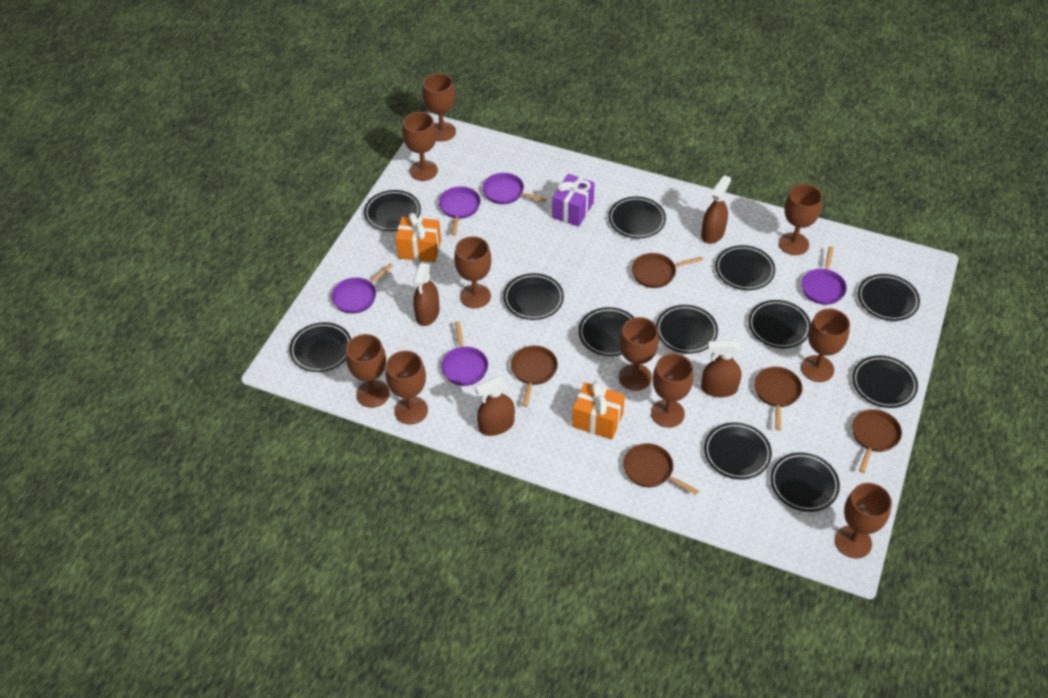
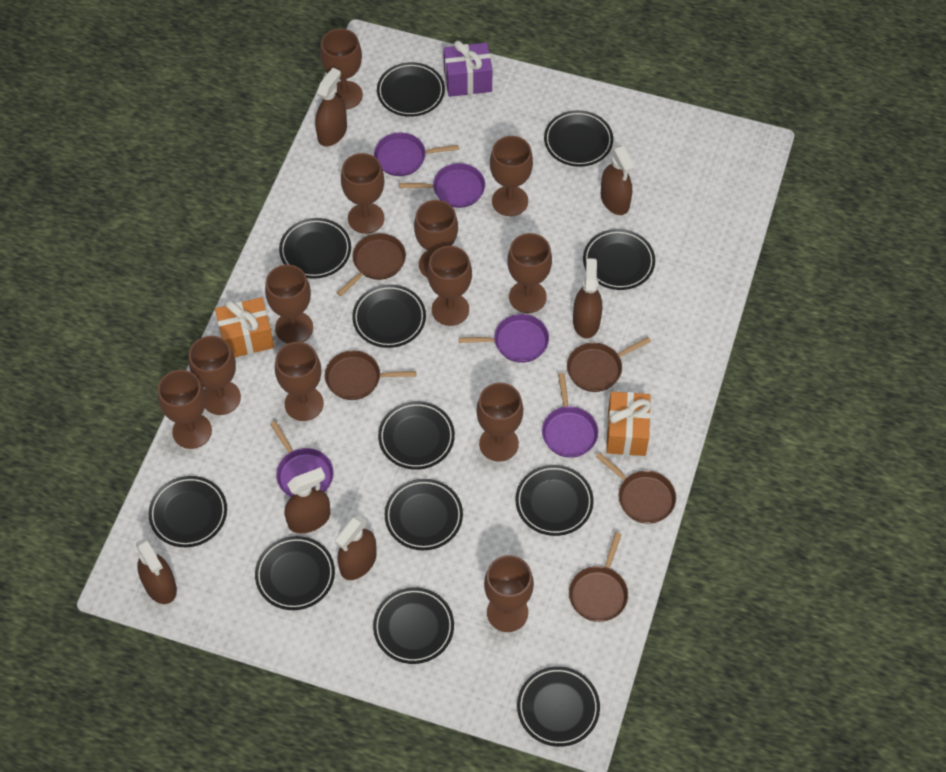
brown goblet: 10 -> 12
brown spray bottle: 4 -> 6

